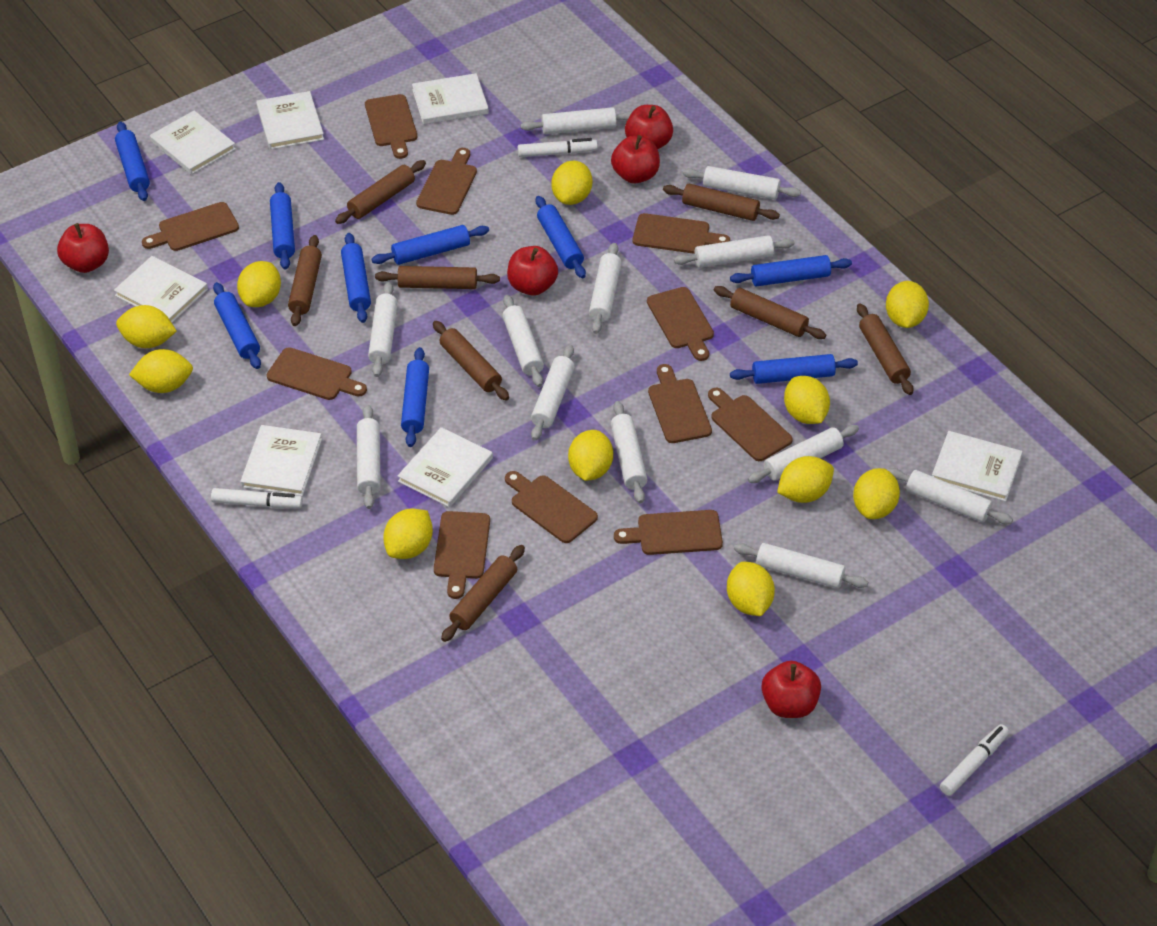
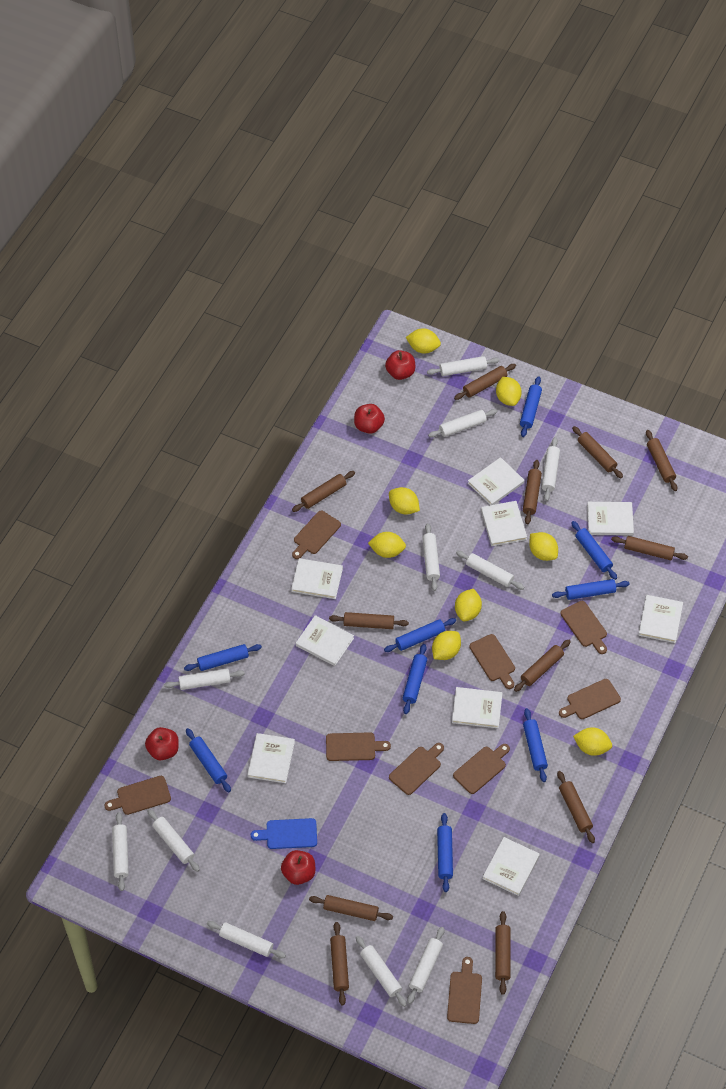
blue cutting board: 0 -> 1
brown cutting board: 11 -> 9
brown rolling pin: 8 -> 12
red apple: 5 -> 4
white book: 7 -> 9
white marker: 3 -> 0
white rolling pin: 12 -> 11
yellow lemon: 11 -> 8

